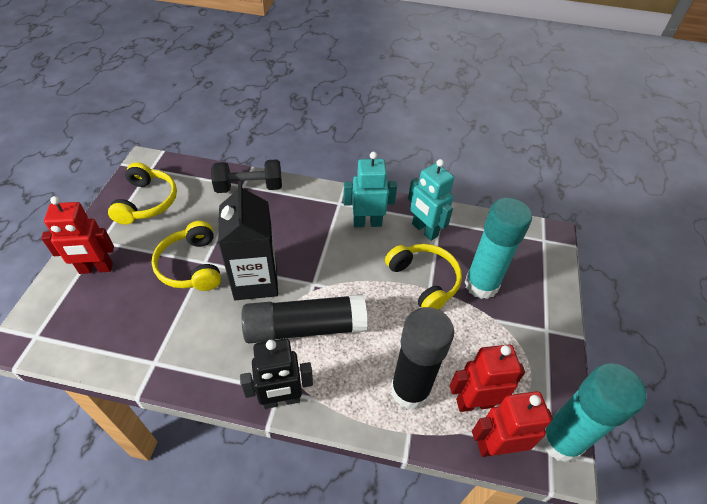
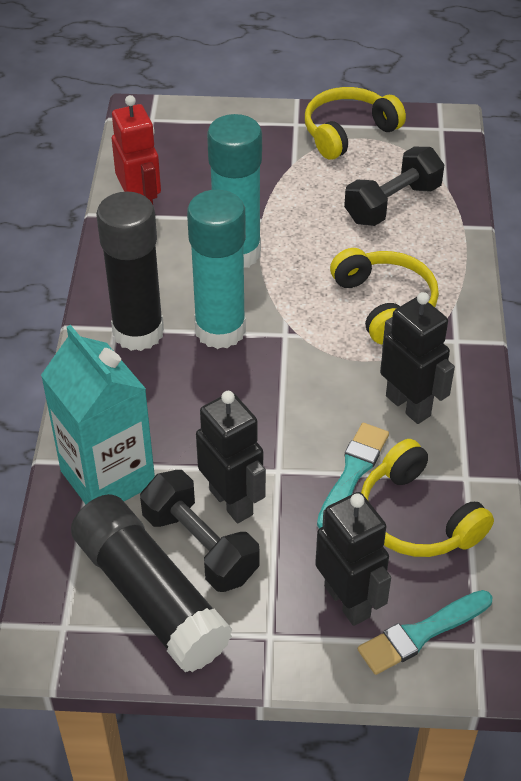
black carton: 1 -> 0
black dumbbell: 1 -> 2
black robot: 1 -> 3
red robot: 3 -> 1
turquoise brush: 0 -> 2
turquoise carton: 0 -> 1
turquoise robot: 2 -> 0

